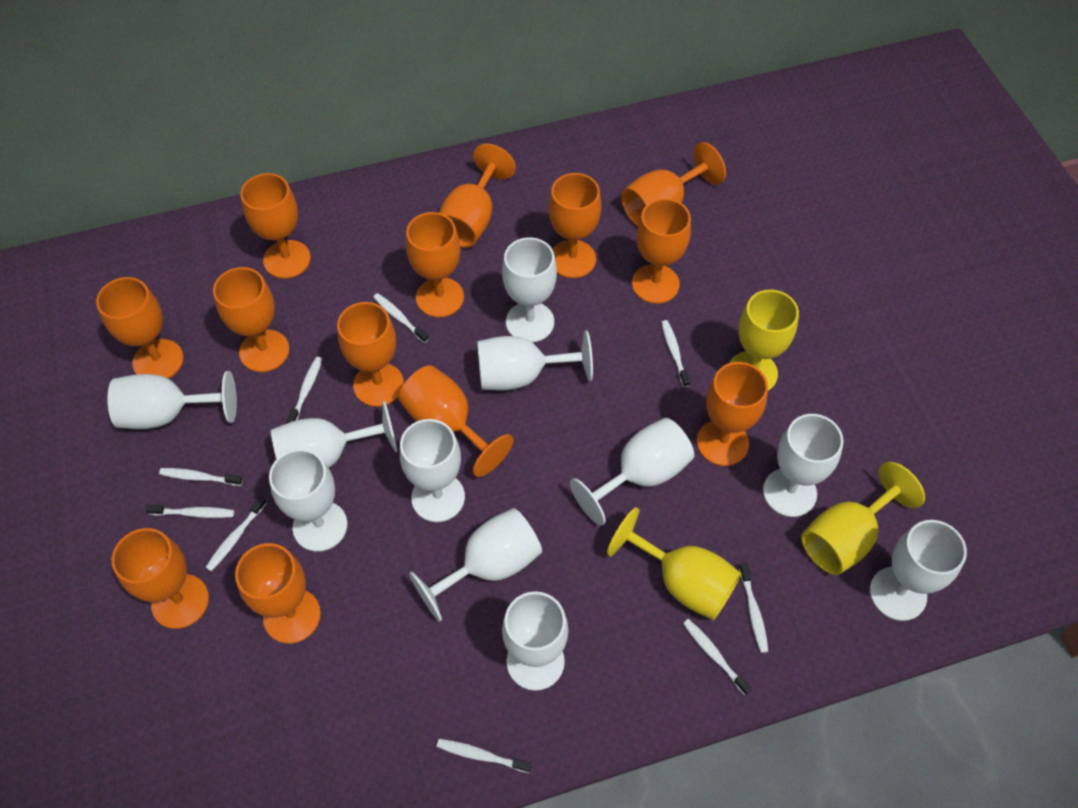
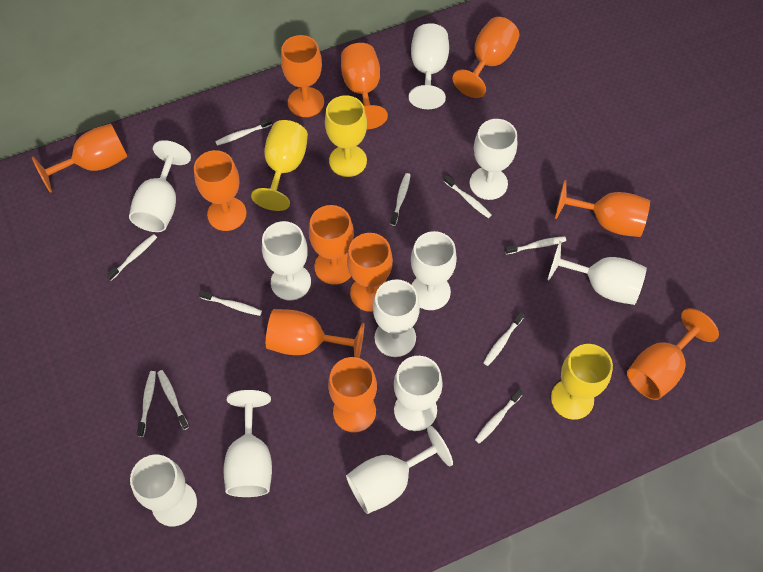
orange goblet: 13 -> 11
white toothbrush: 9 -> 10

